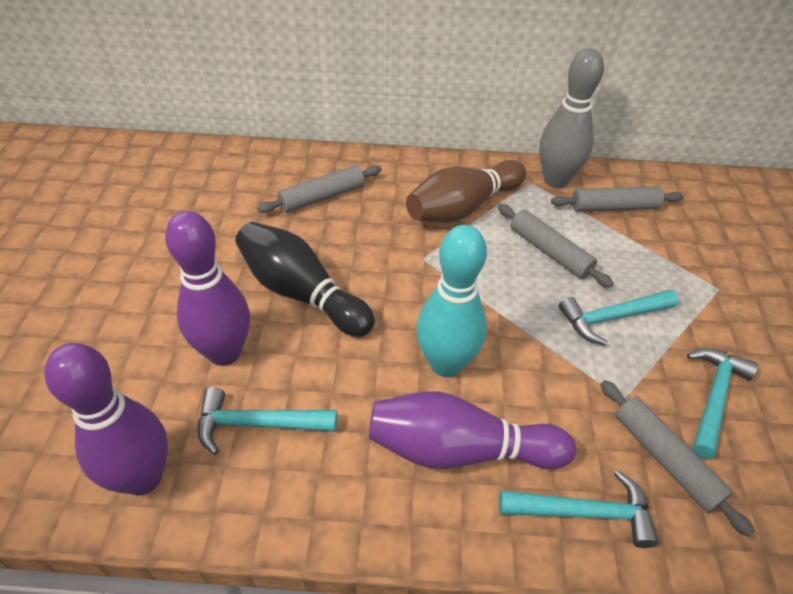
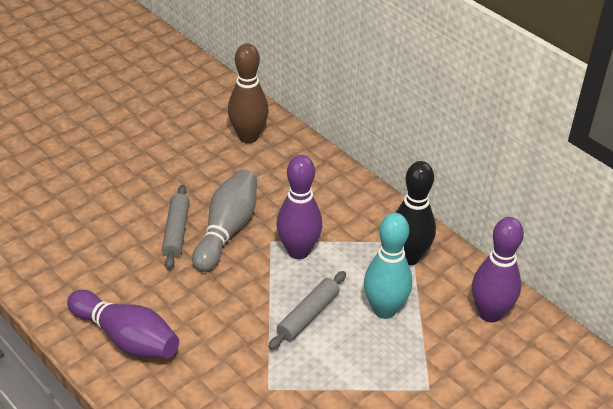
grey rolling pin: 4 -> 2
turquoise hammer: 4 -> 0

